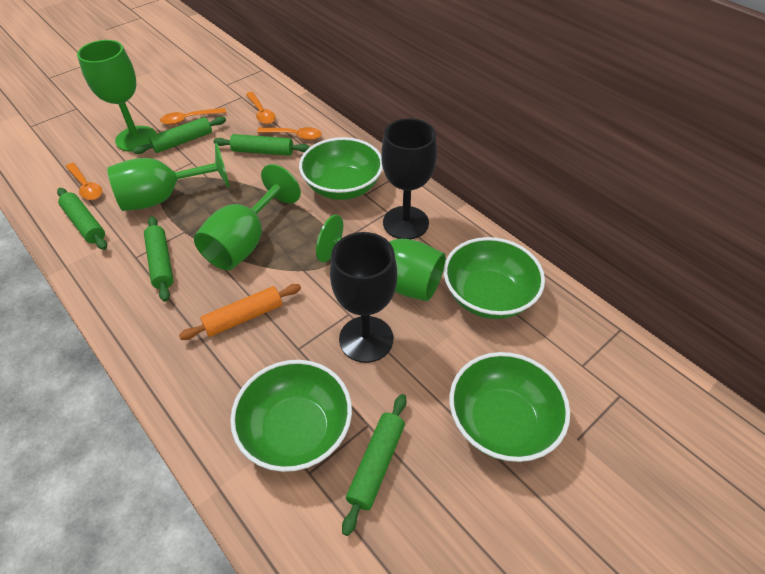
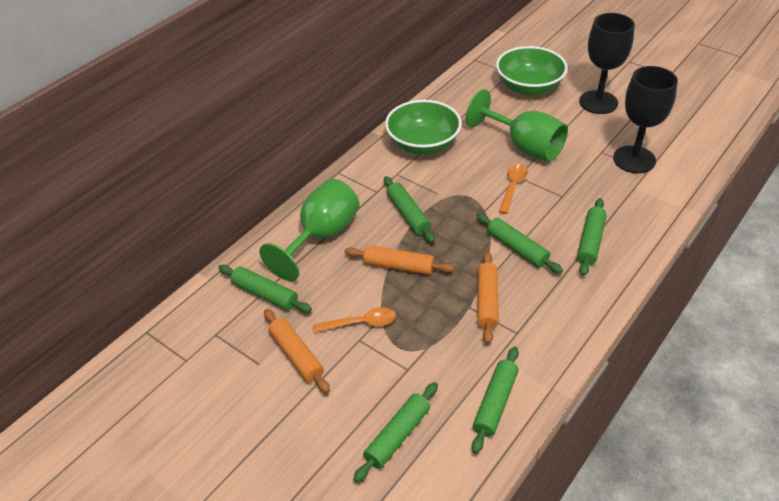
green bowl: 4 -> 2
green goblet: 4 -> 2
green rolling pin: 5 -> 6
orange rolling pin: 1 -> 3
orange spoon: 4 -> 2

